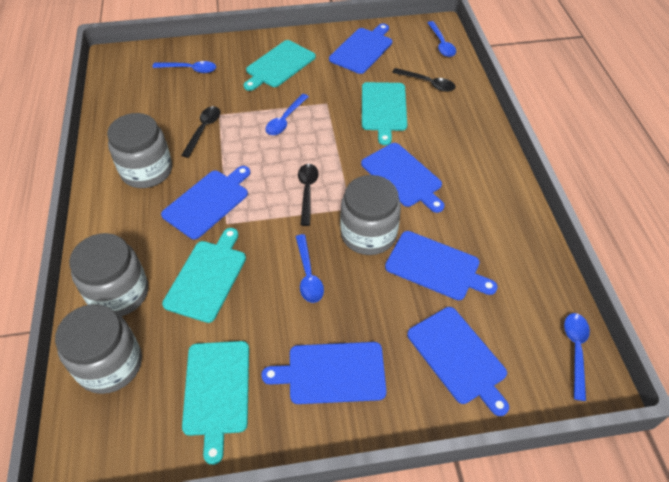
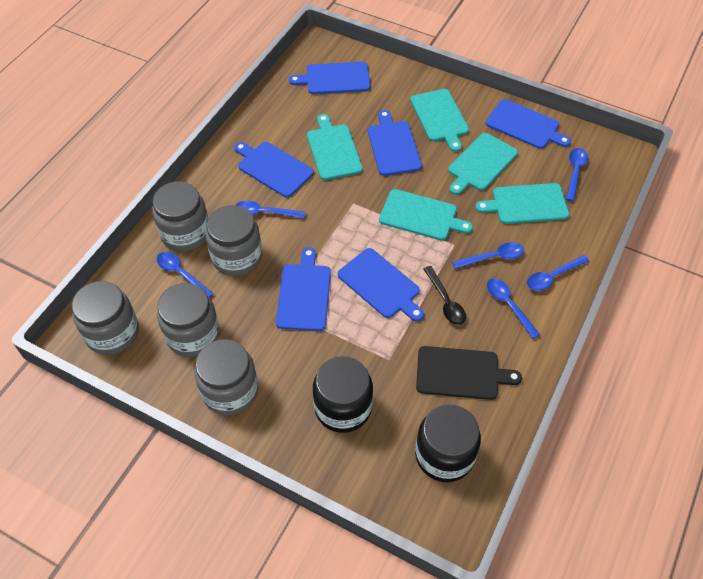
black cutting board: 0 -> 1
black jar: 0 -> 2
black spoon: 3 -> 1
blue spoon: 5 -> 6
grey jar: 4 -> 5
turquoise cutting board: 4 -> 5

